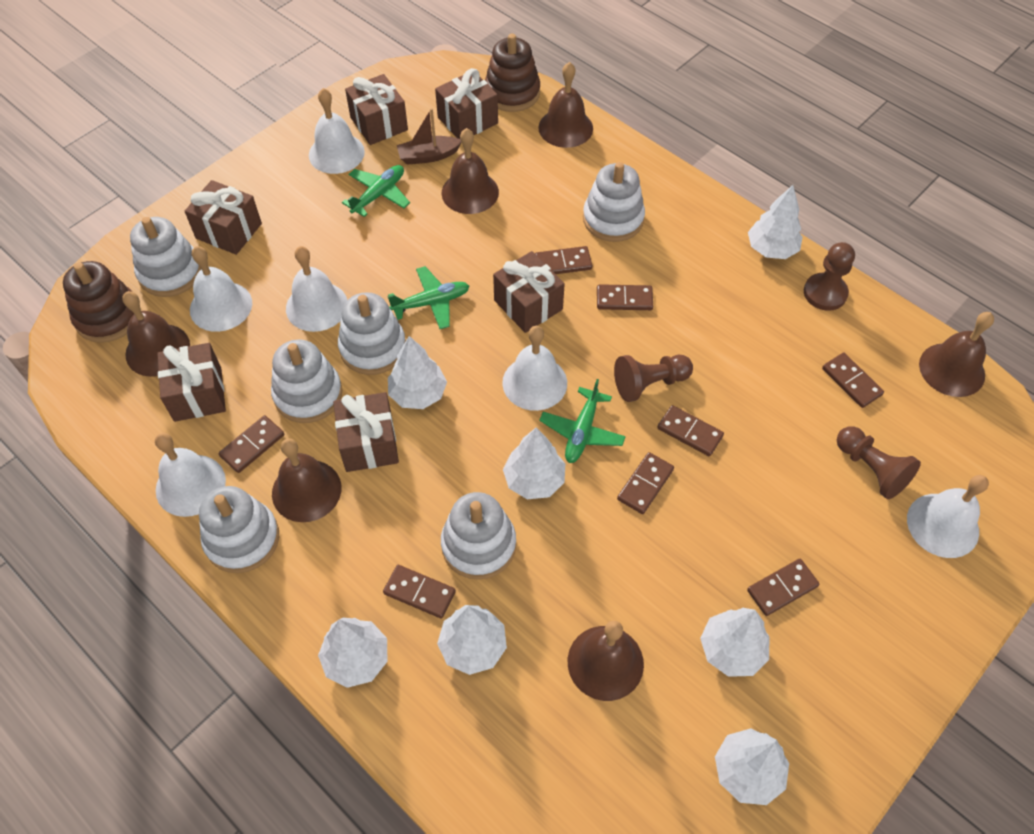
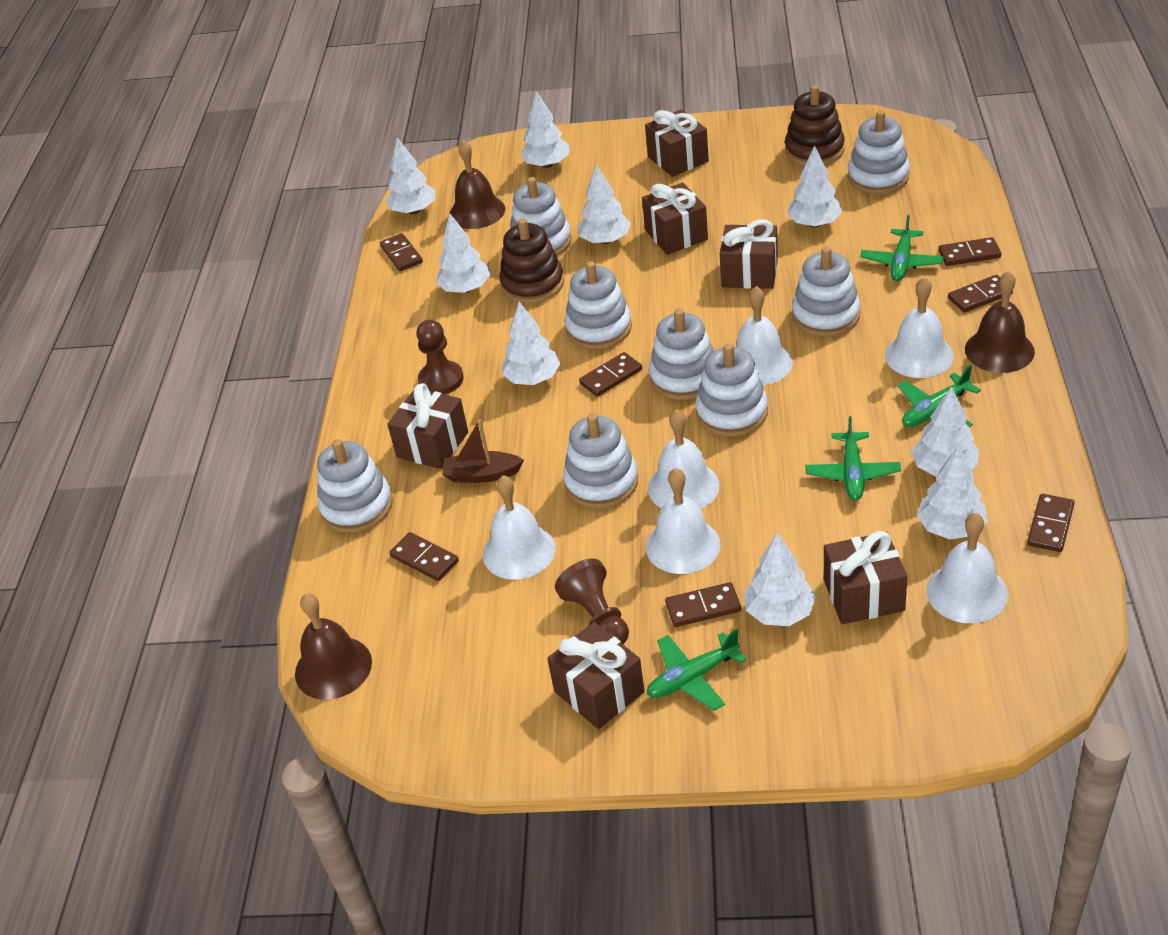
brown bell: 6 -> 3
brown domino: 8 -> 7
brown pawn: 3 -> 2
green plane: 3 -> 4
white stacking toy: 6 -> 8
white tree: 7 -> 9

